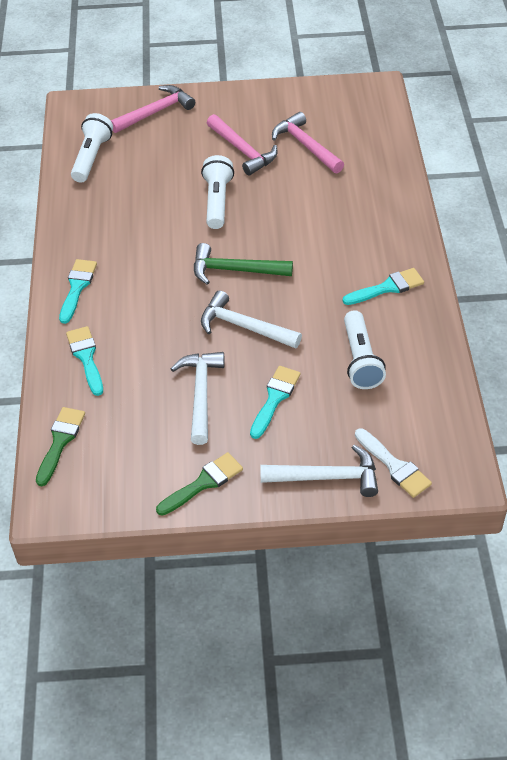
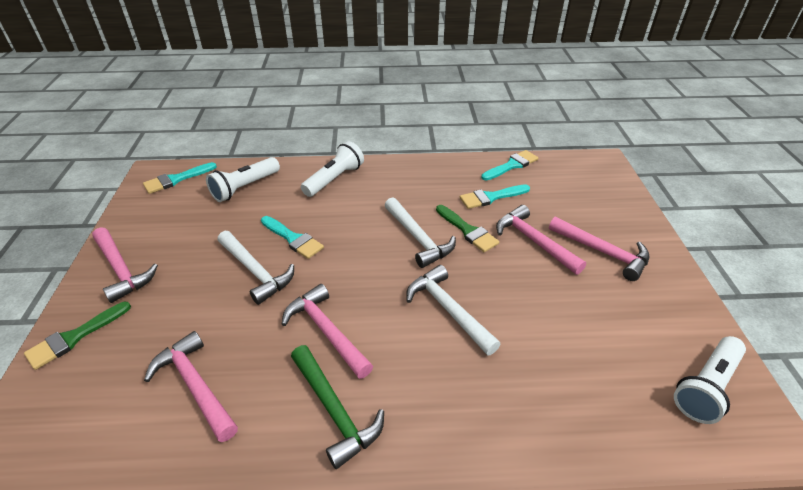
pink hammer: 3 -> 5
white brush: 1 -> 0

